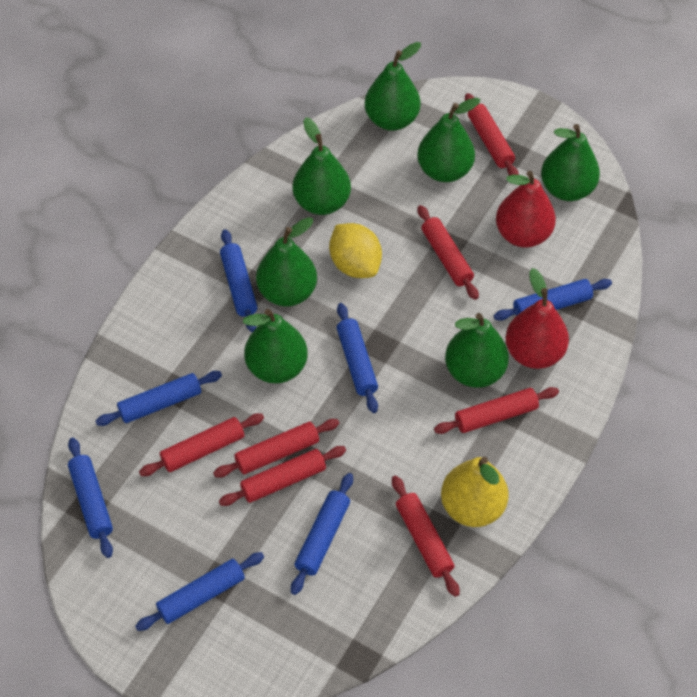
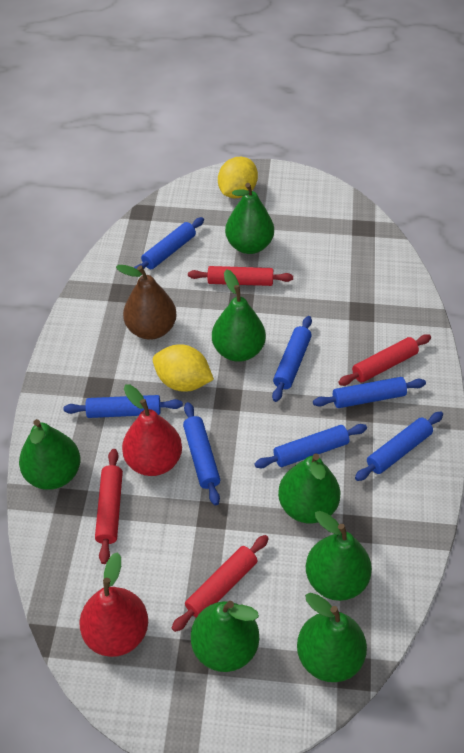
brown pear: 0 -> 1
red rolling pin: 7 -> 4
yellow lemon: 1 -> 2
yellow pear: 1 -> 0

